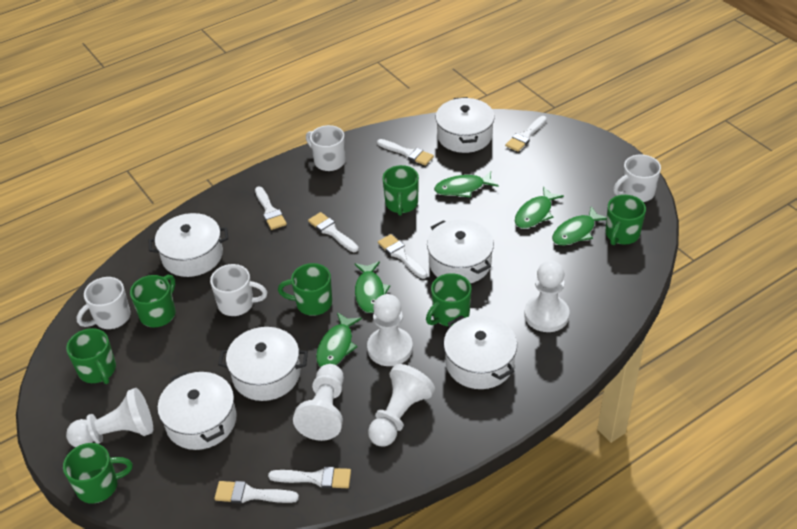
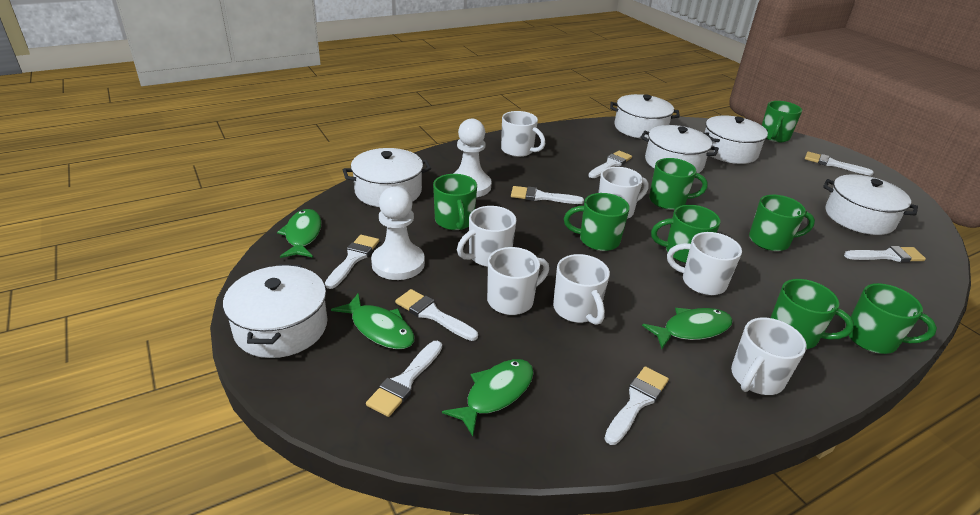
green fish: 5 -> 4
green mug: 7 -> 8
white brush: 7 -> 8
white mug: 4 -> 7
white pawn: 5 -> 2

